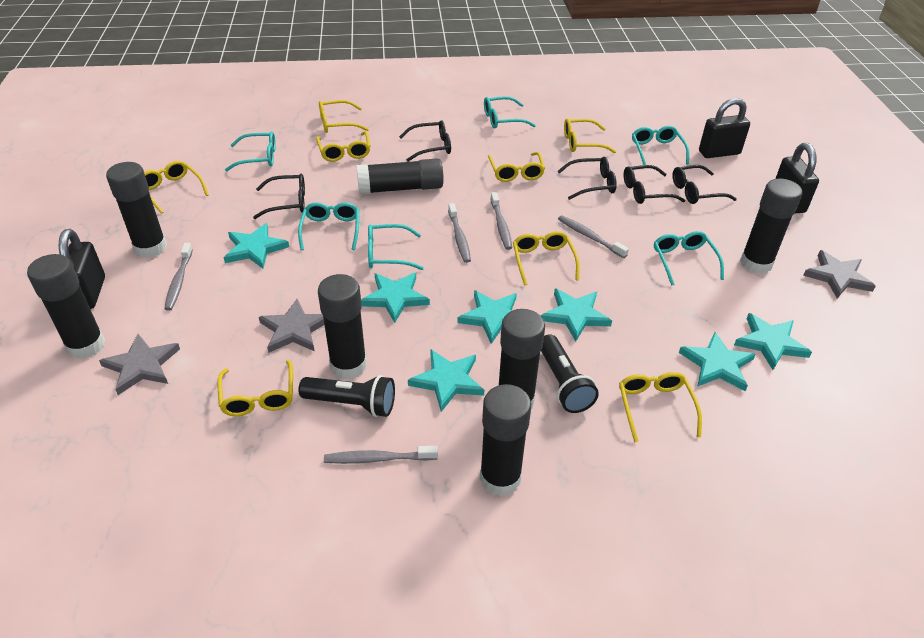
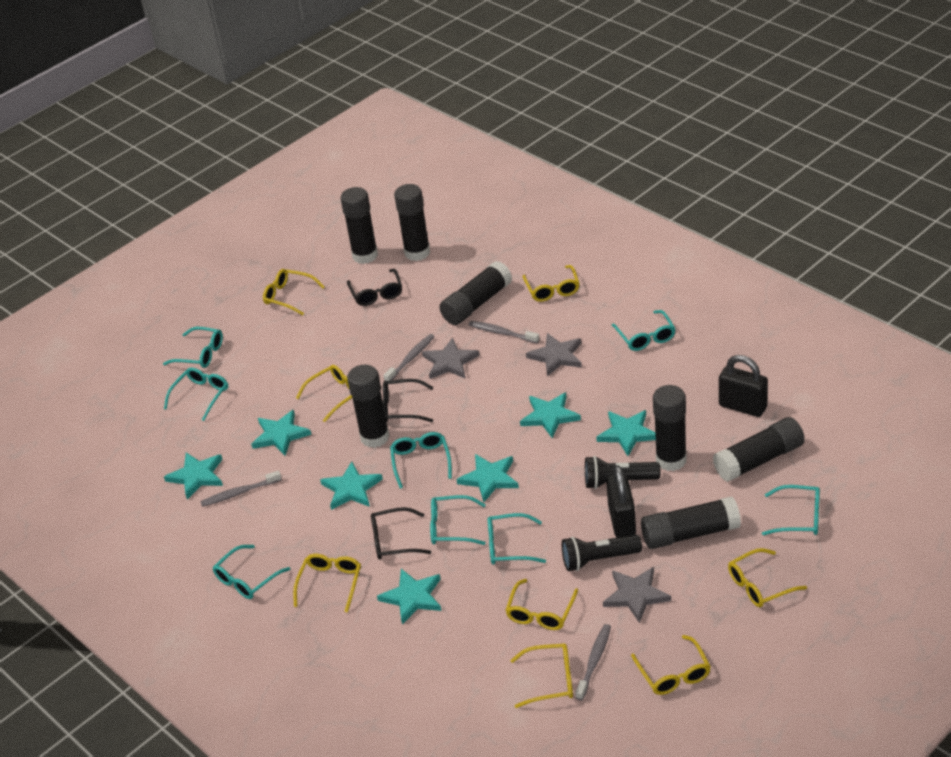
black glasses: 5 -> 3
black padlock: 3 -> 2
grey toothbrush: 5 -> 4
turquoise glasses: 6 -> 8

